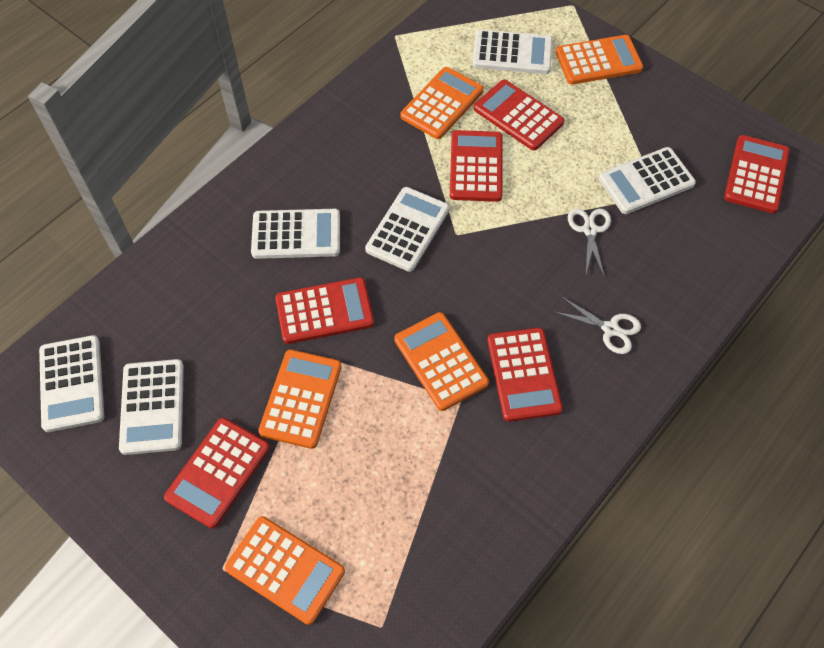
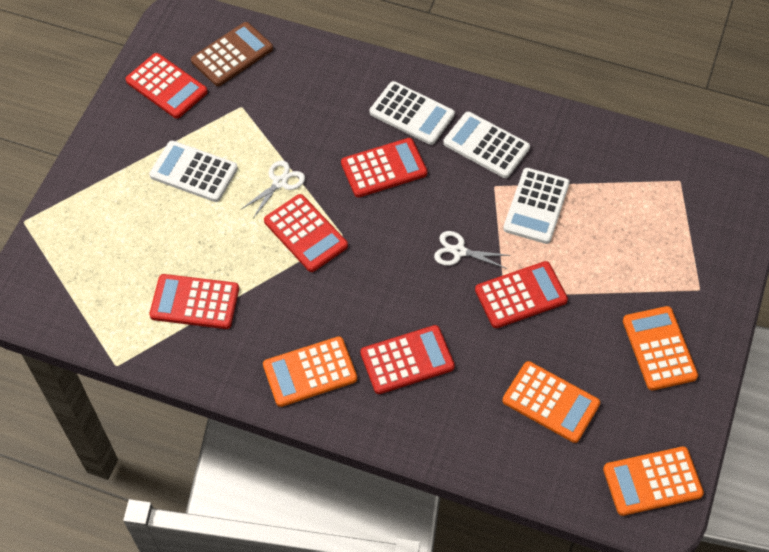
brown calculator: 0 -> 1
orange calculator: 5 -> 4
white calculator: 6 -> 4

